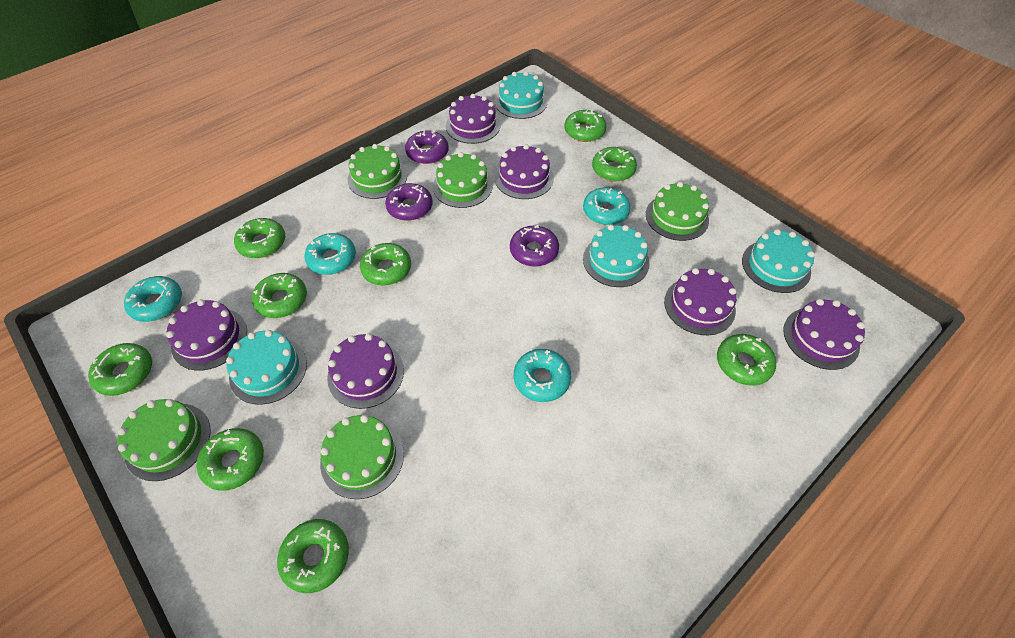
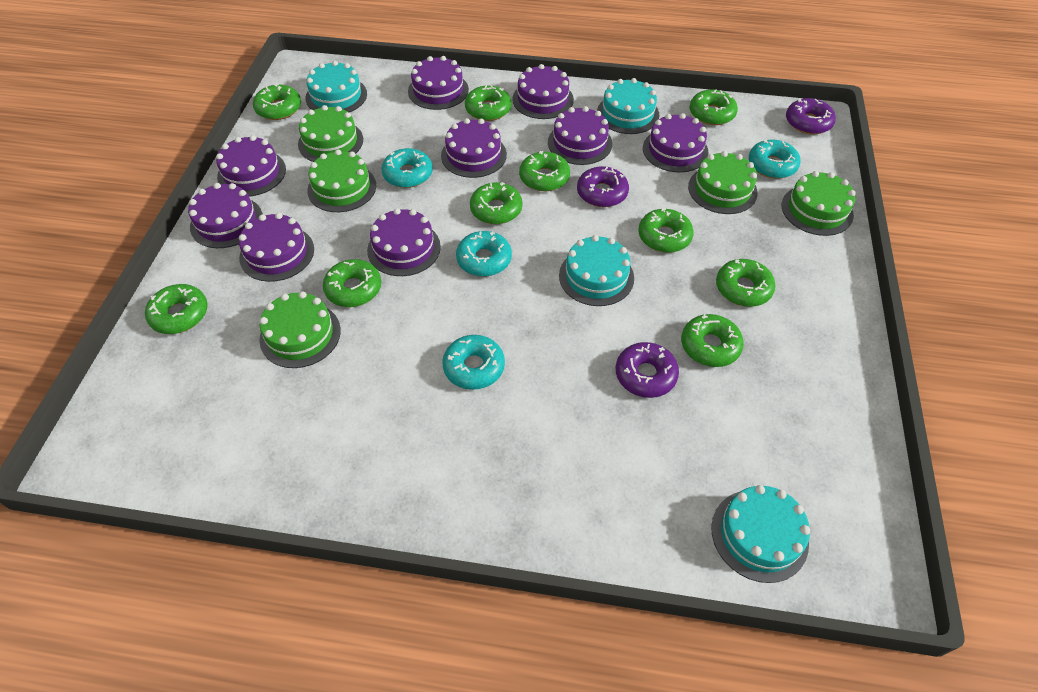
green donut: 9 -> 10
purple cake: 6 -> 9

